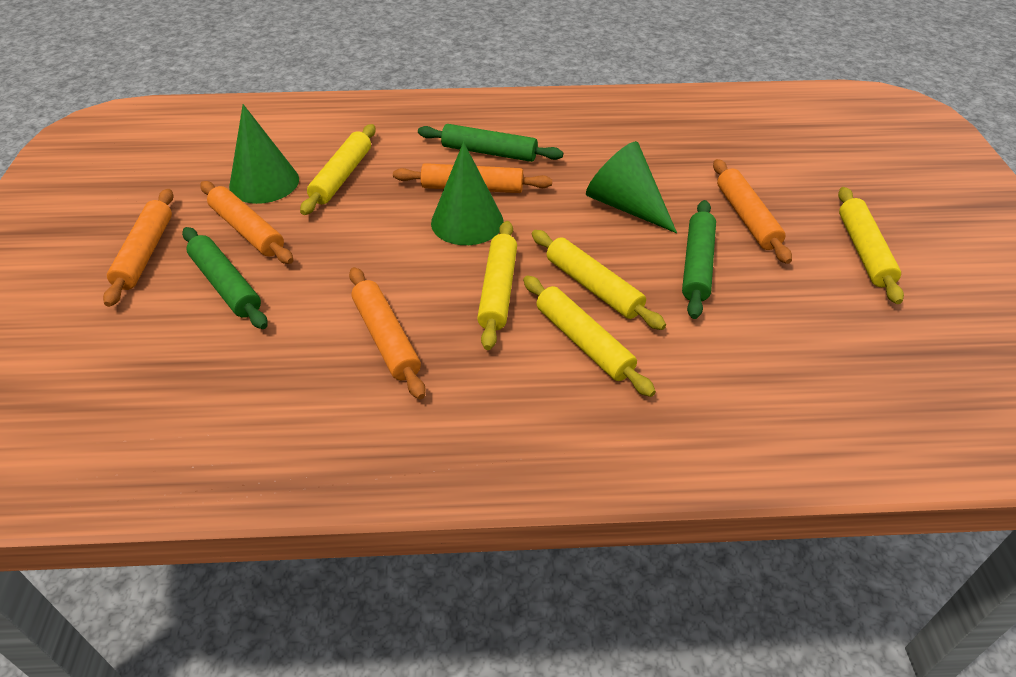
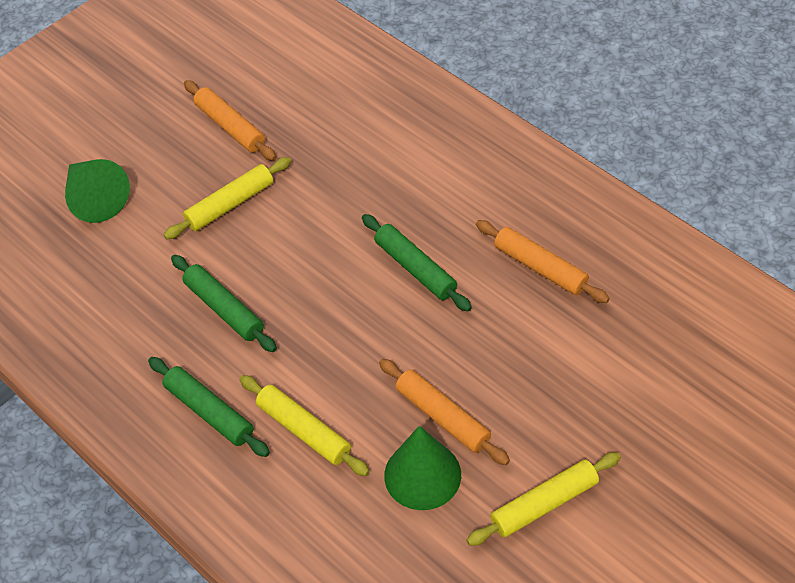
green cone: 3 -> 2
orange rolling pin: 5 -> 3
yellow rolling pin: 5 -> 3

